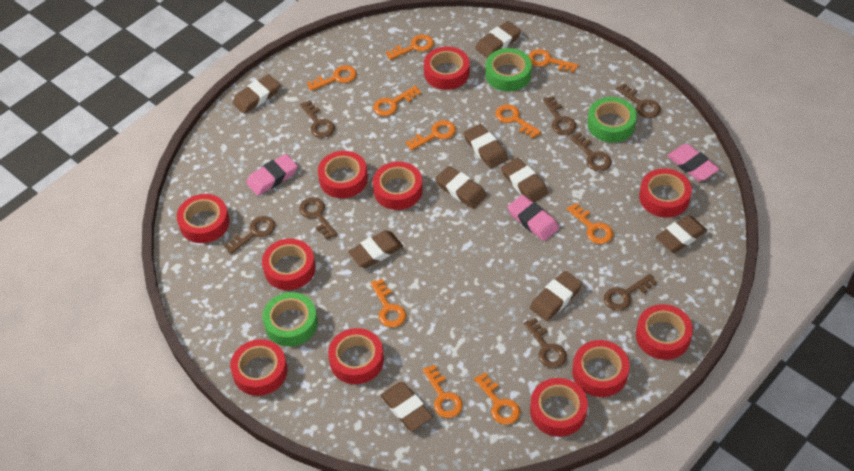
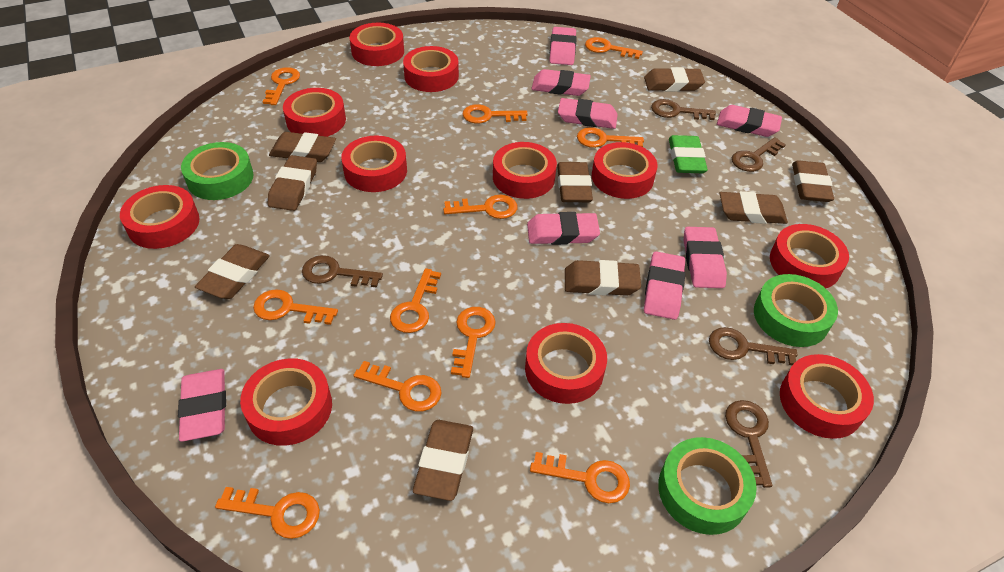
brown key: 8 -> 5
green eraser: 0 -> 1
orange key: 10 -> 11
pink eraser: 3 -> 8

